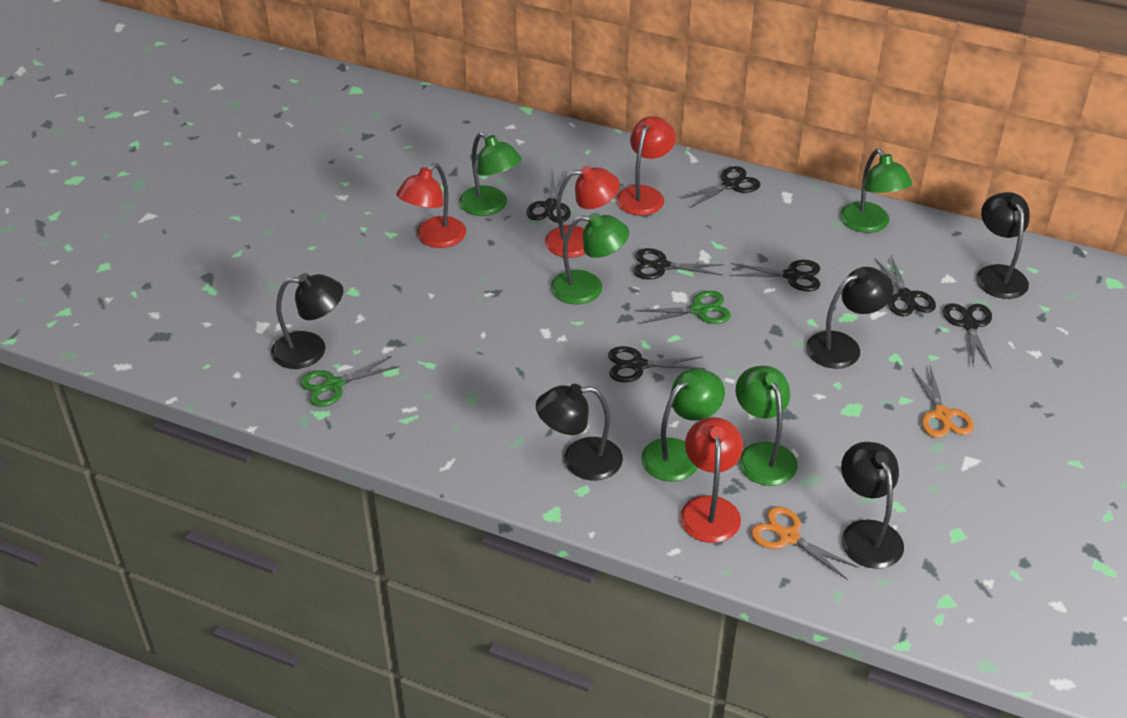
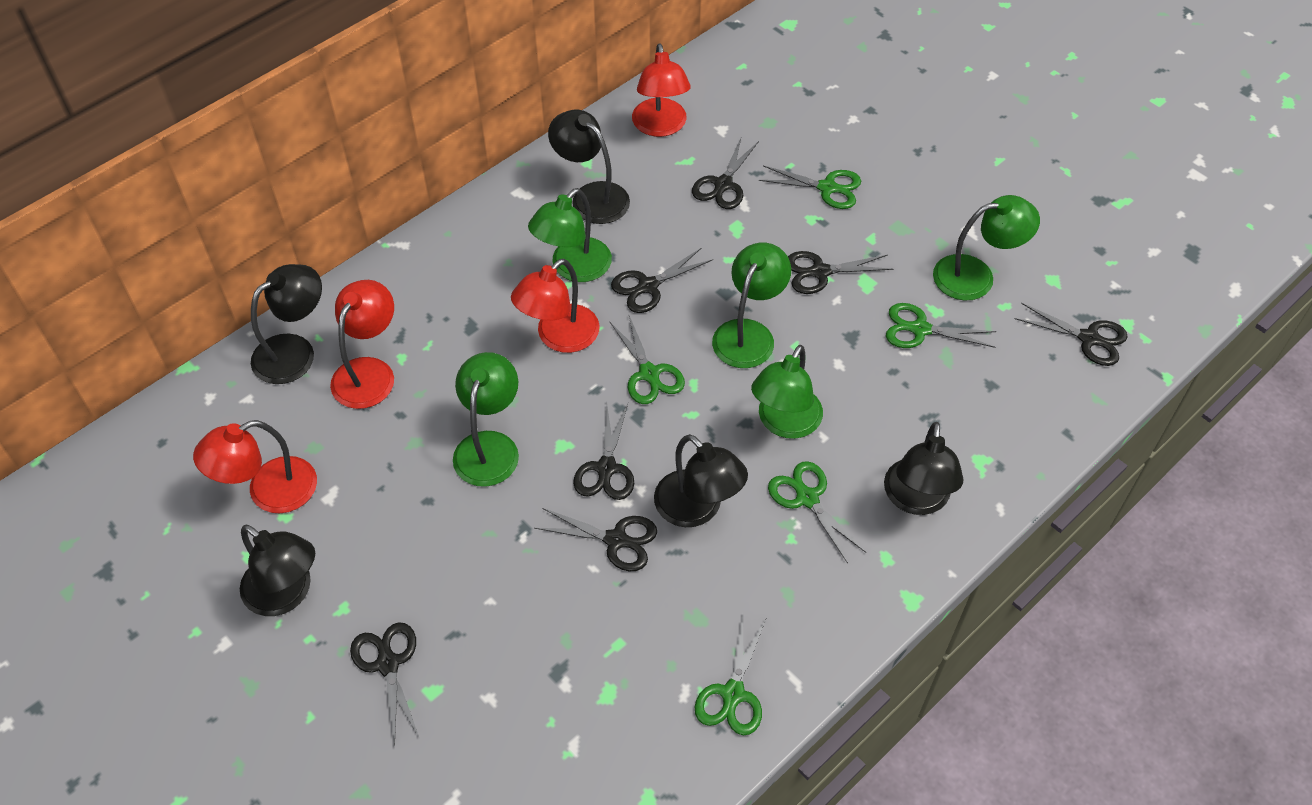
green scissors: 2 -> 5
orange scissors: 2 -> 0

